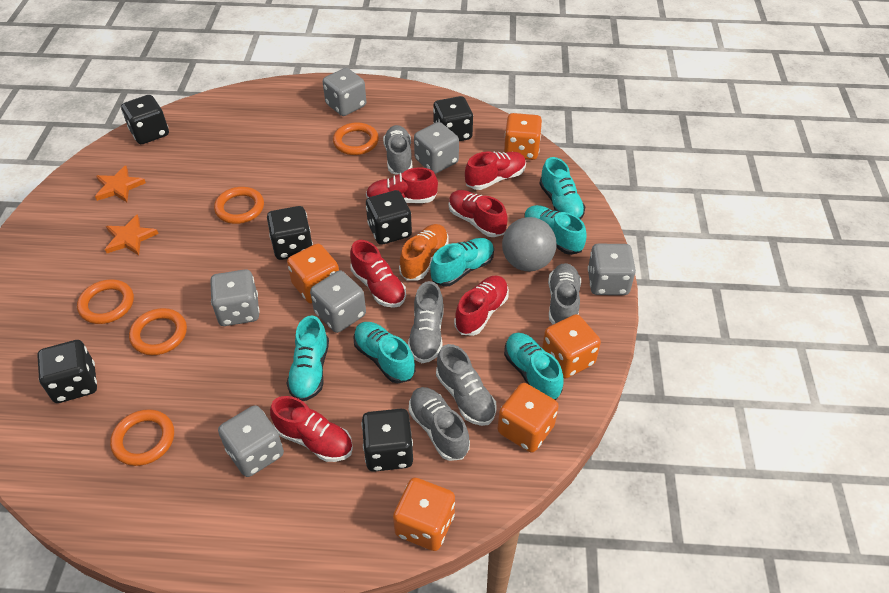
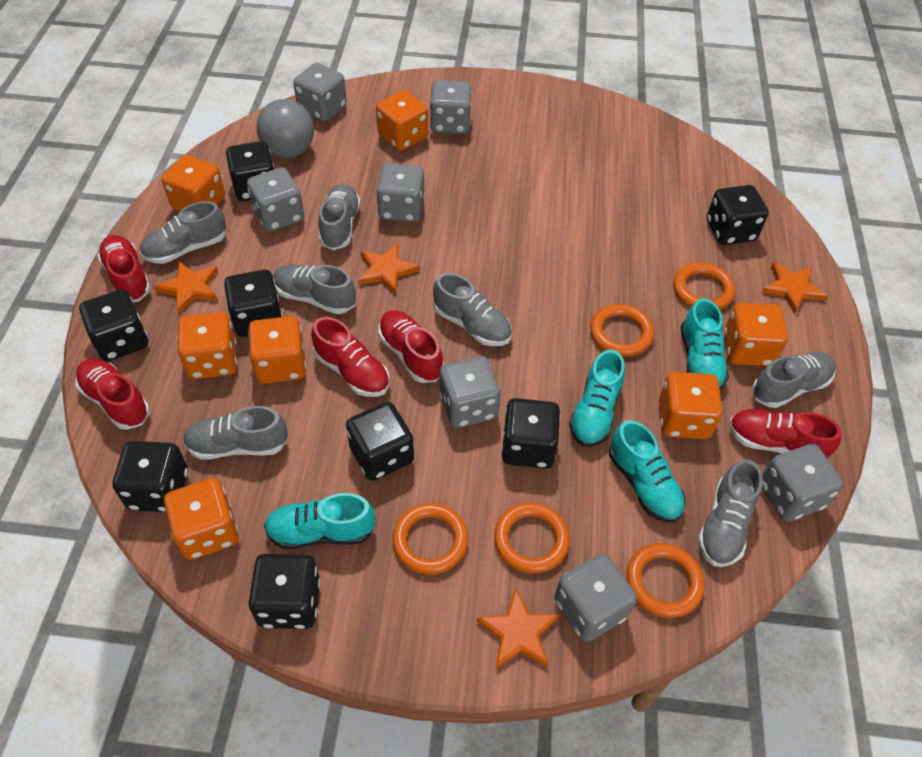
black dice: 6 -> 8
grey dice: 6 -> 7
grey shoe: 5 -> 7
orange dice: 5 -> 7
orange shoe: 1 -> 0
orange star: 2 -> 4
red shoe: 6 -> 5
turquoise shoe: 6 -> 4

